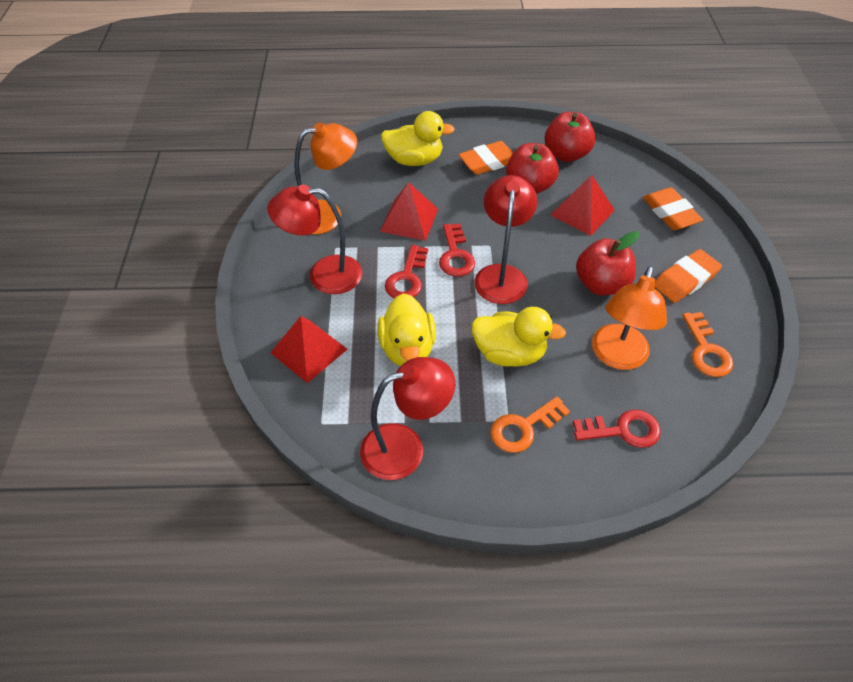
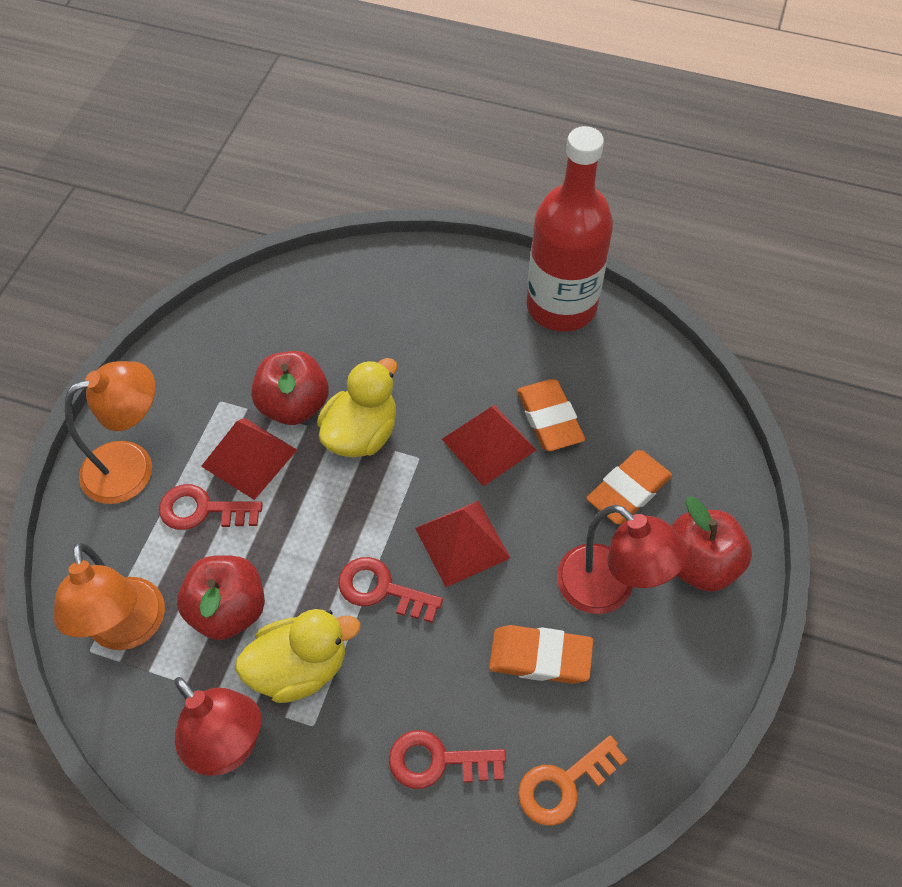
orange key: 2 -> 1
red bottle: 0 -> 1
red lamp: 3 -> 2
yellow duck: 3 -> 2

